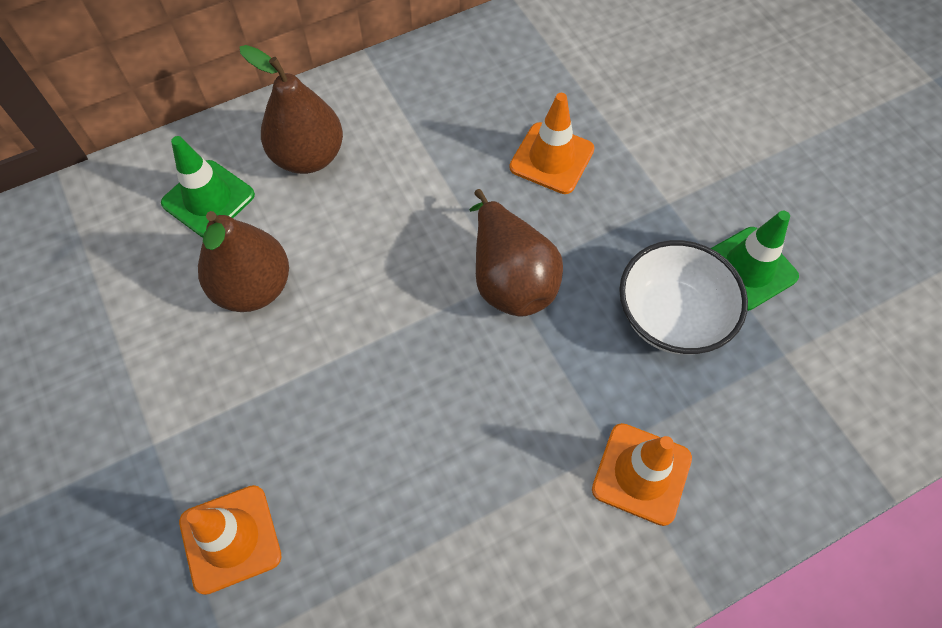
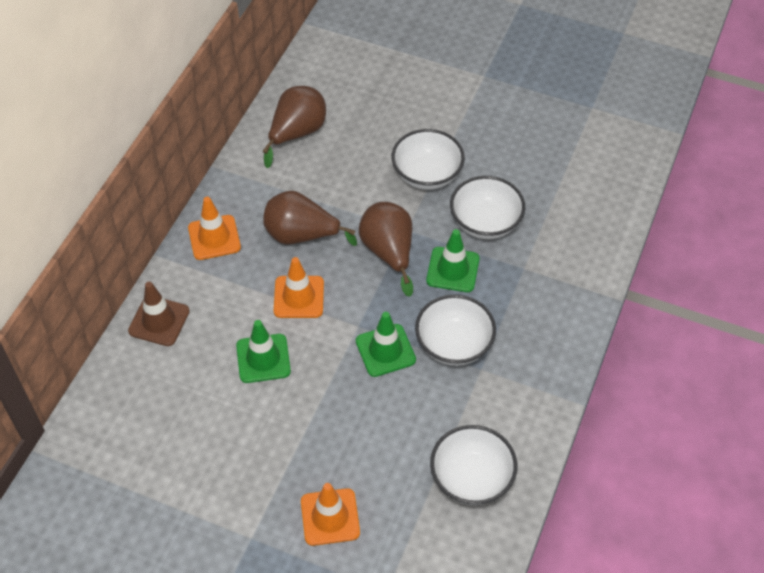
brown traffic cone: 0 -> 1
green traffic cone: 2 -> 3
white bowl: 1 -> 4

